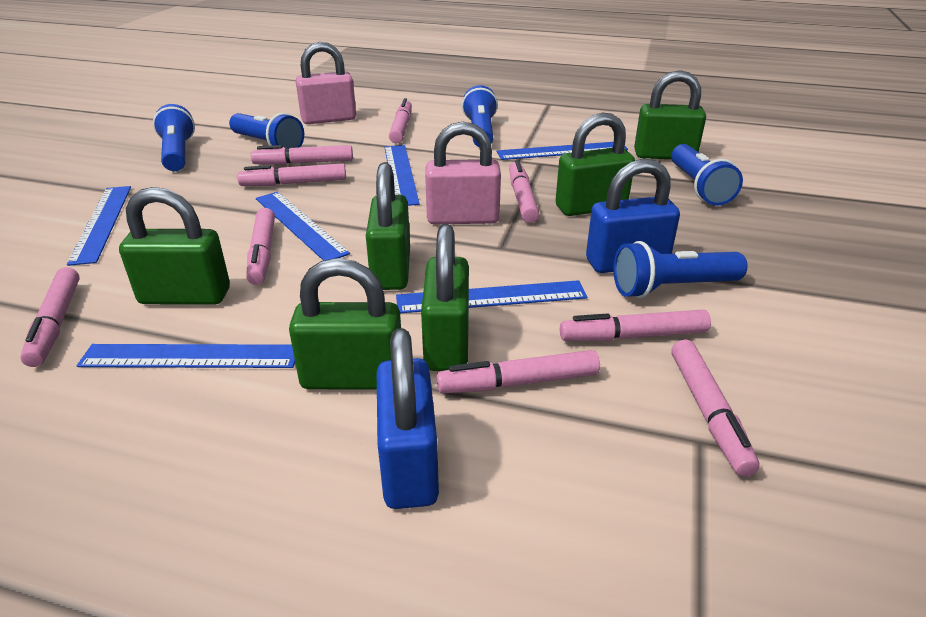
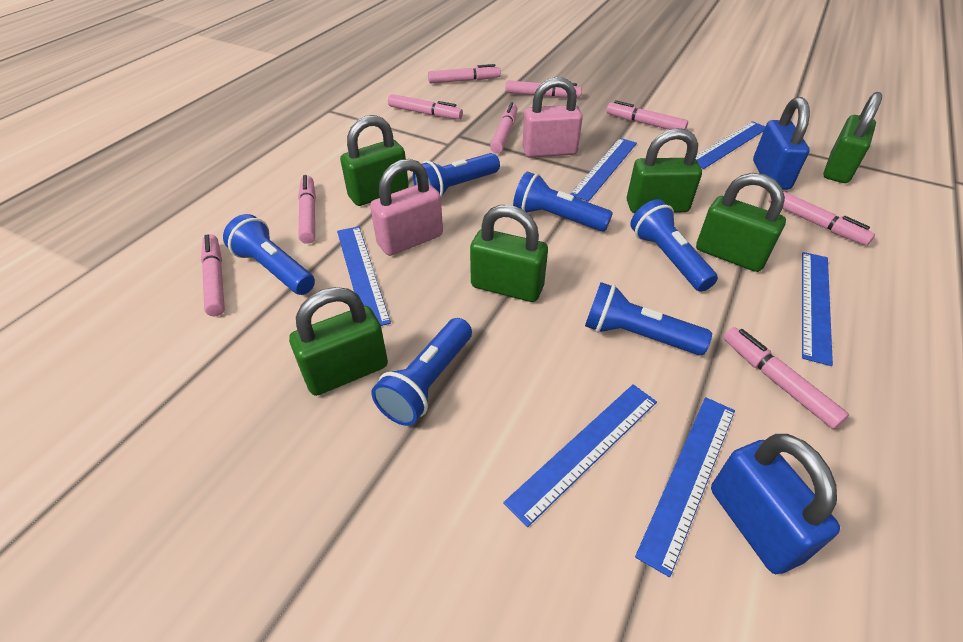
blue flashlight: 5 -> 6

